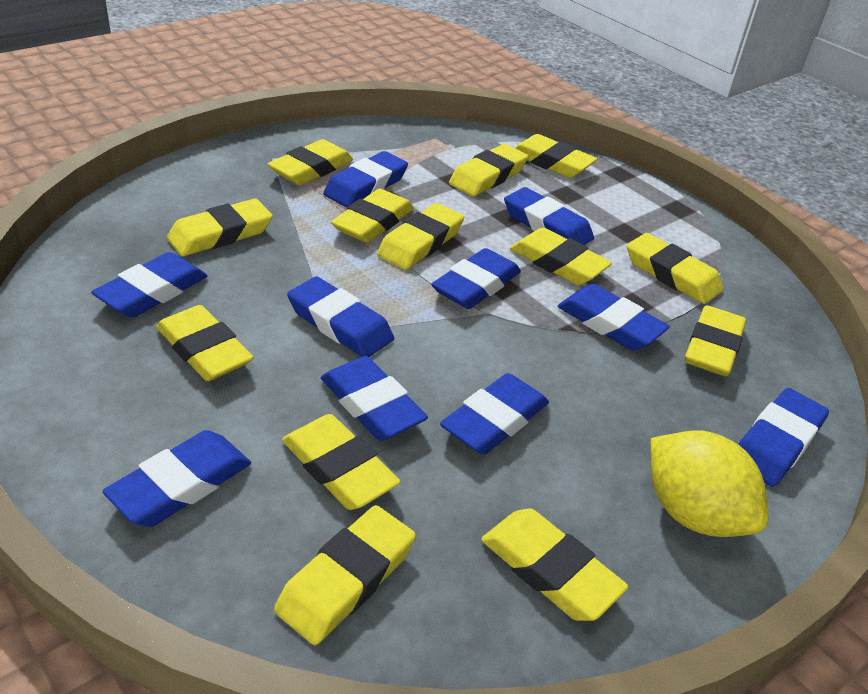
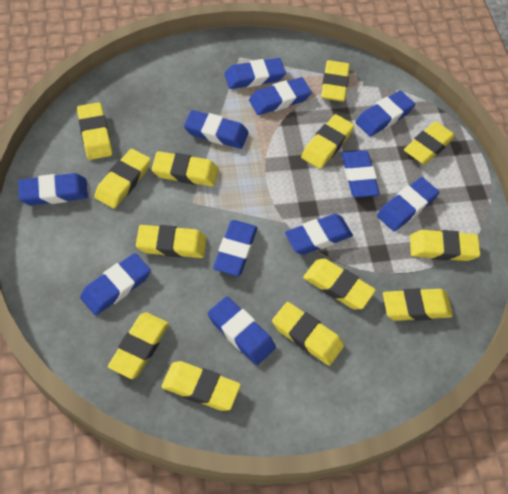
blue eraser: 10 -> 11
yellow lemon: 1 -> 0

